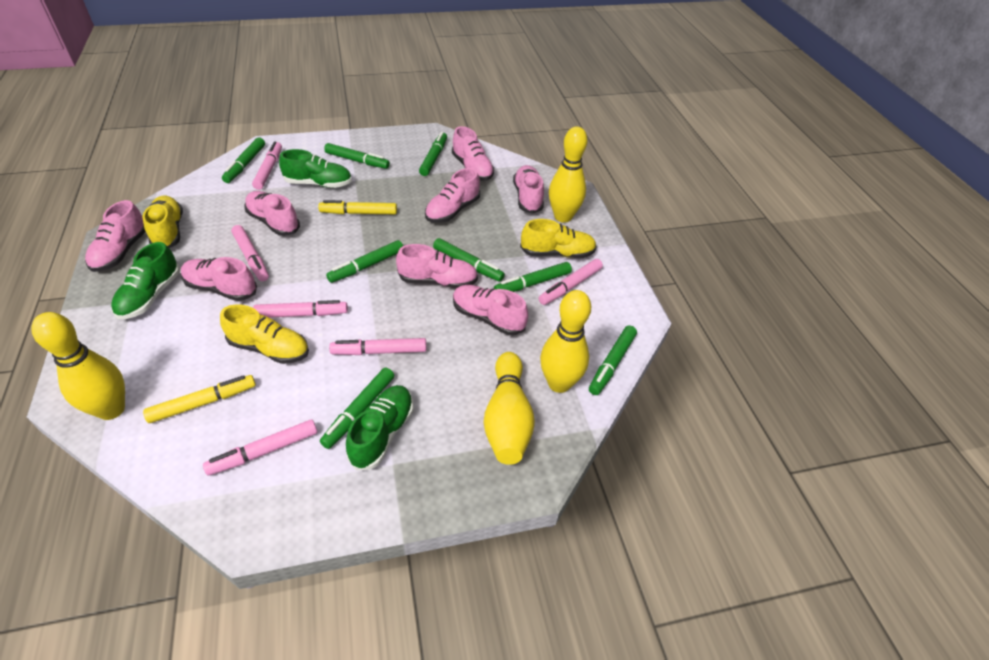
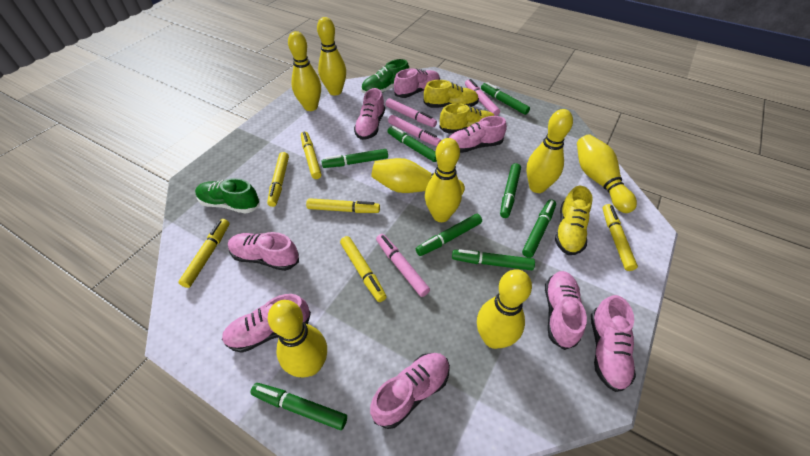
green shoe: 3 -> 2
pink marker: 6 -> 4
yellow bowling pin: 4 -> 8
yellow marker: 2 -> 6

